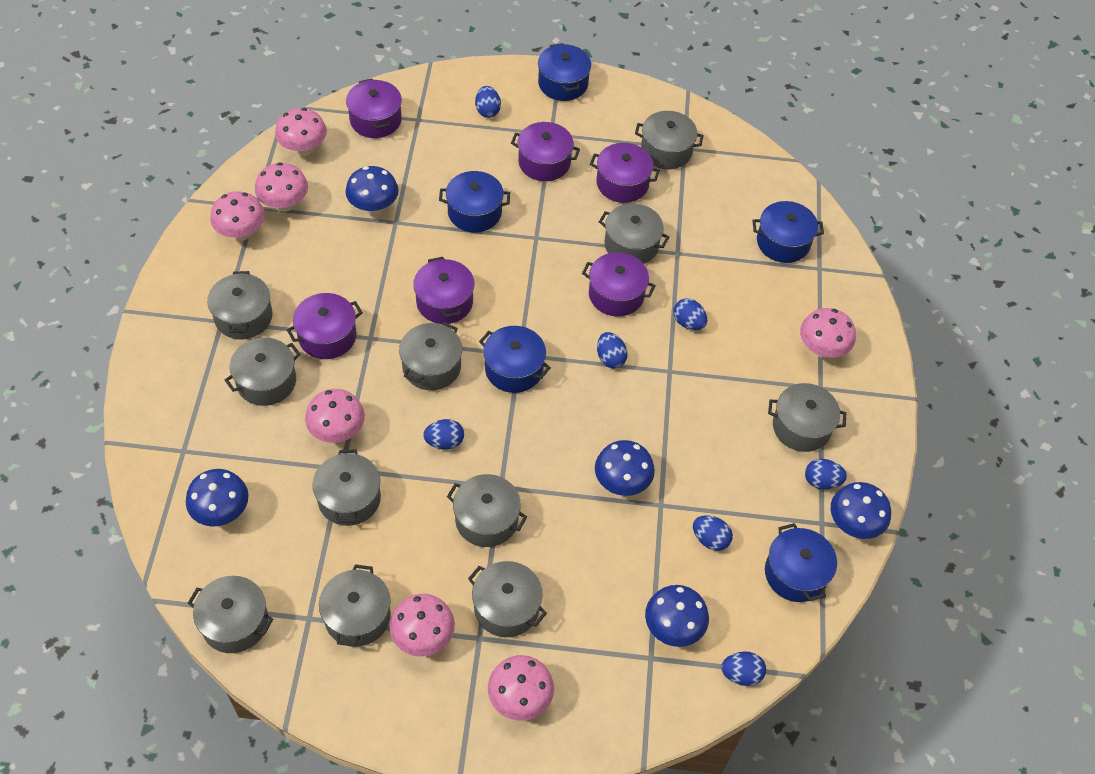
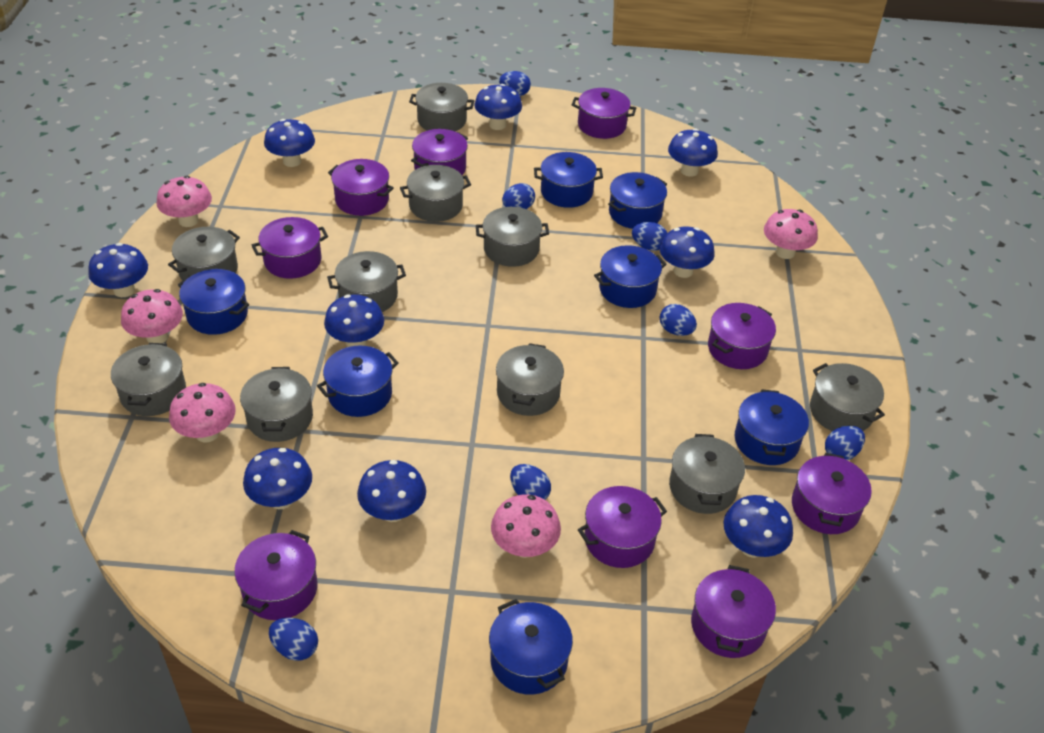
blue mushroom: 5 -> 9
blue pot: 5 -> 7
grey pot: 11 -> 10
pink mushroom: 7 -> 5
purple pot: 6 -> 9

